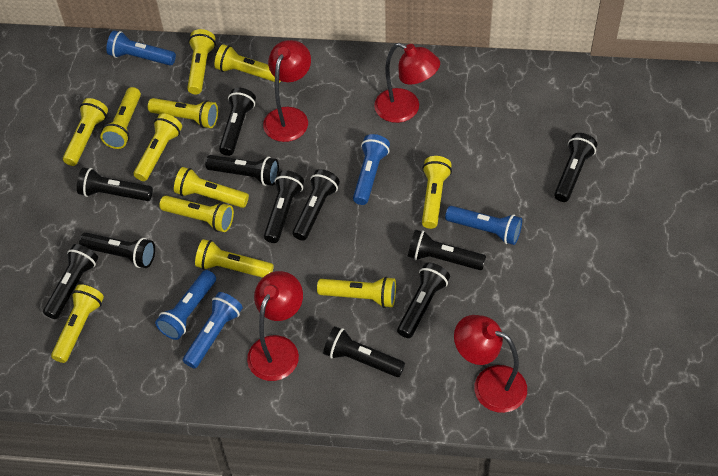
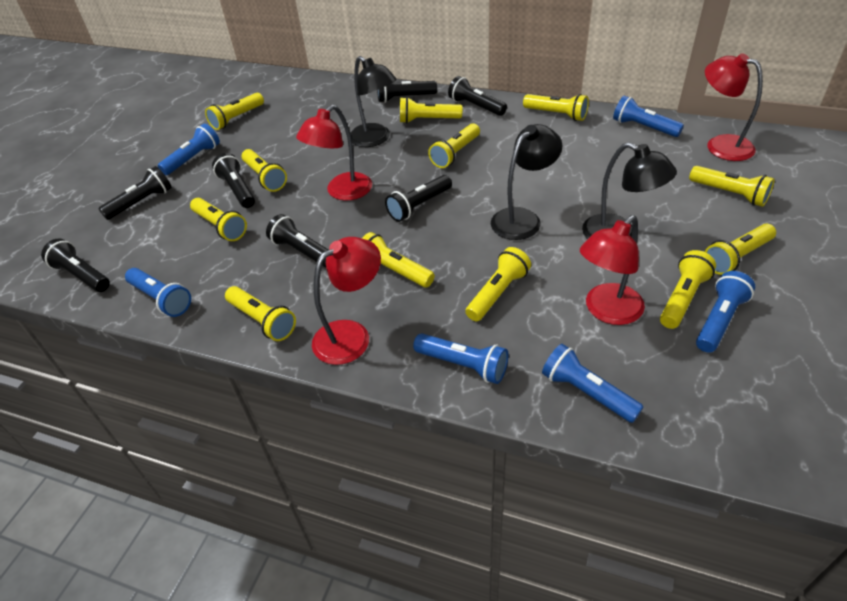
black flashlight: 11 -> 7
black lamp: 0 -> 3
blue flashlight: 5 -> 6

